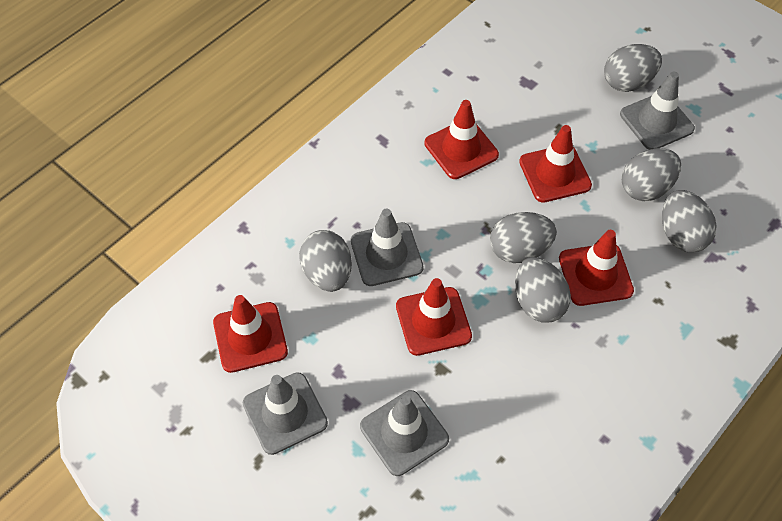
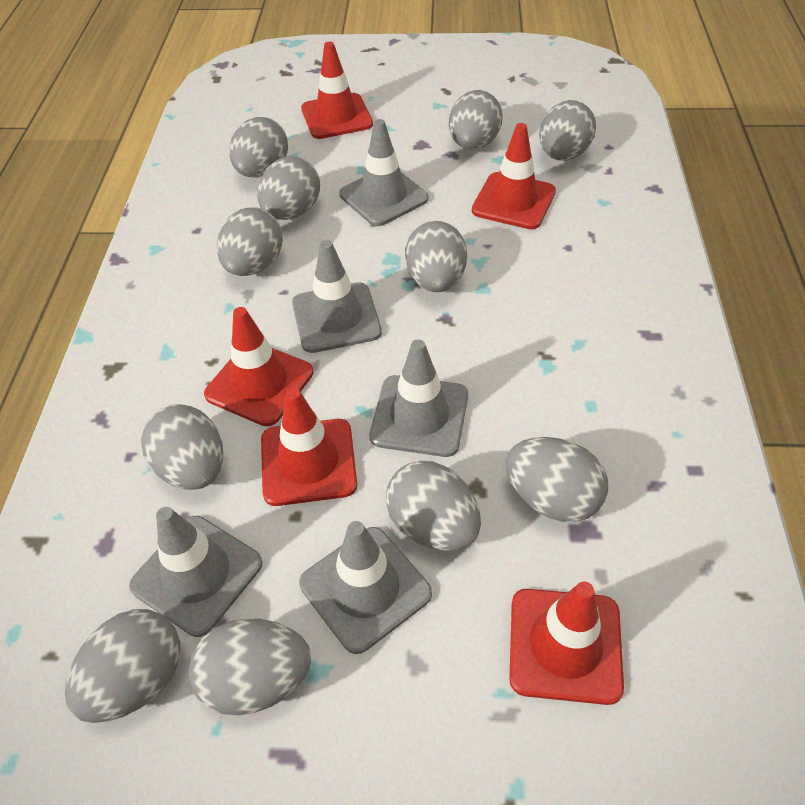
grey egg: 6 -> 11
grey traffic cone: 4 -> 5

